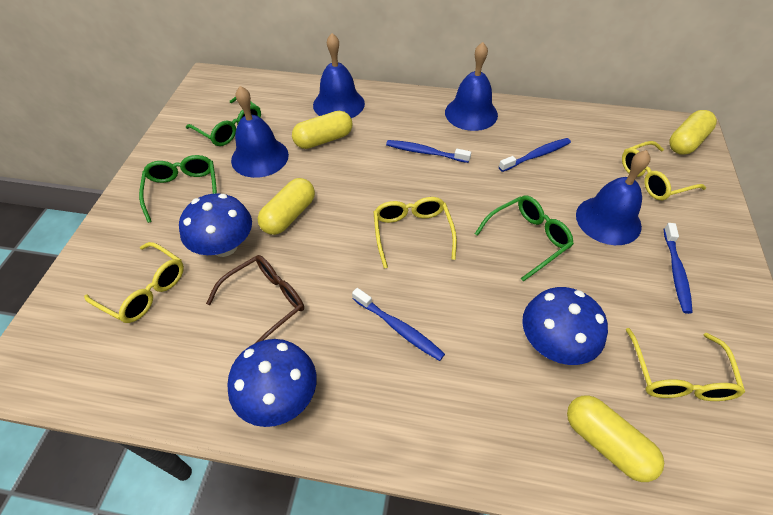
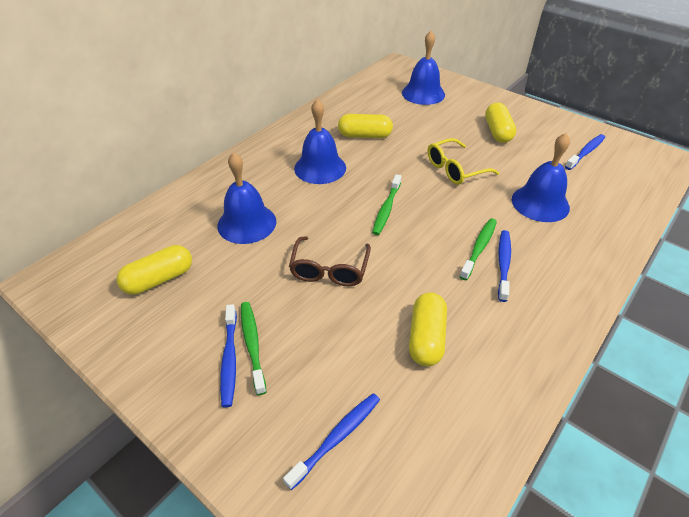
blue mushroom: 3 -> 0
green glasses: 3 -> 0
green toothbrush: 0 -> 3
yellow glasses: 4 -> 1

